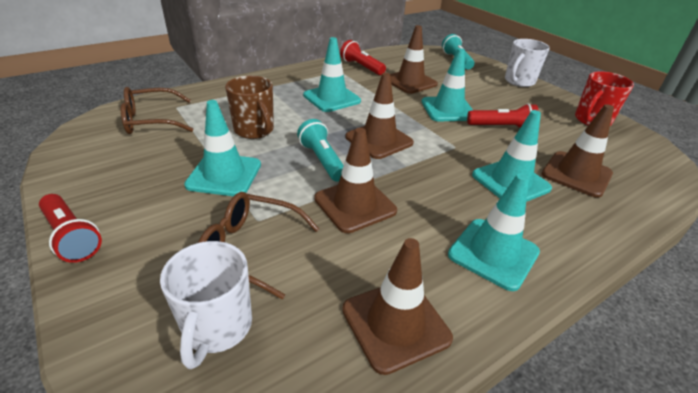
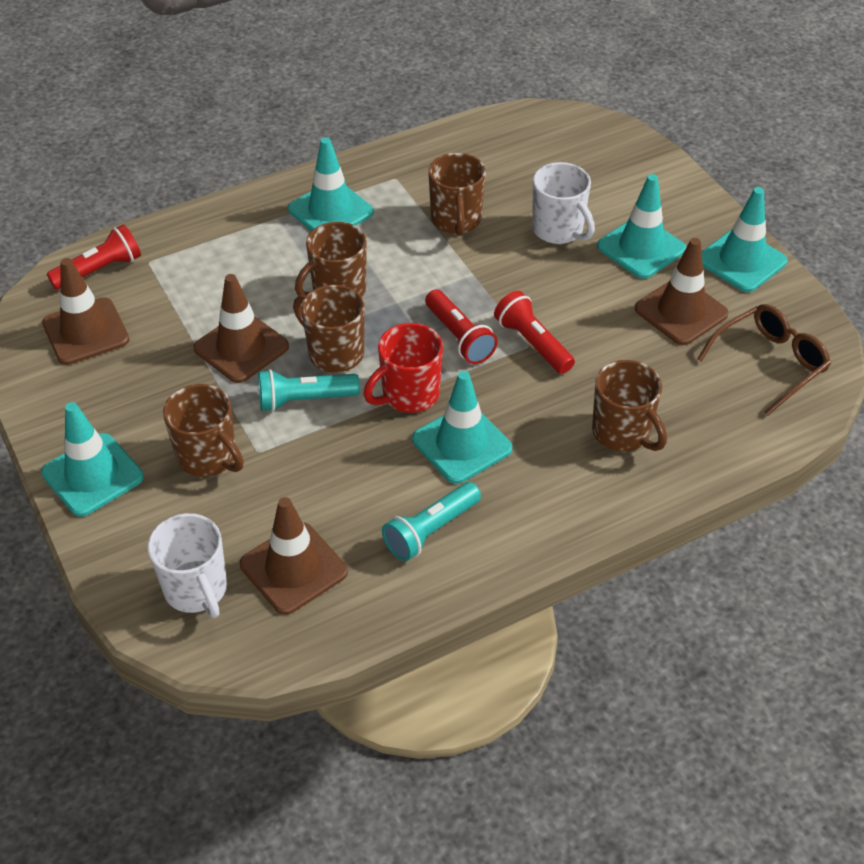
brown glasses: 2 -> 1
brown mug: 1 -> 5
brown traffic cone: 5 -> 4

